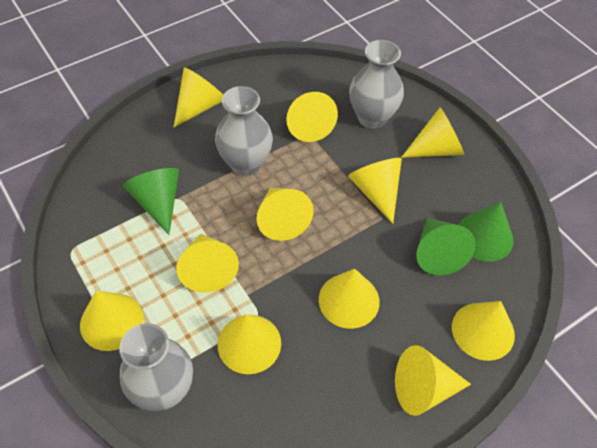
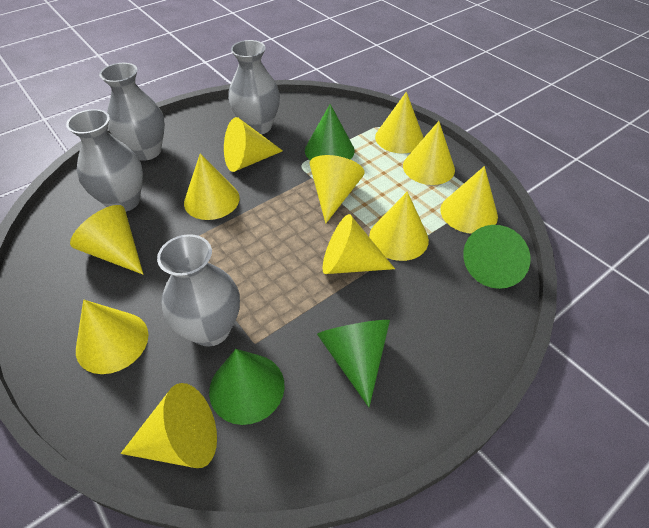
green cone: 3 -> 4
grey vase: 3 -> 4

